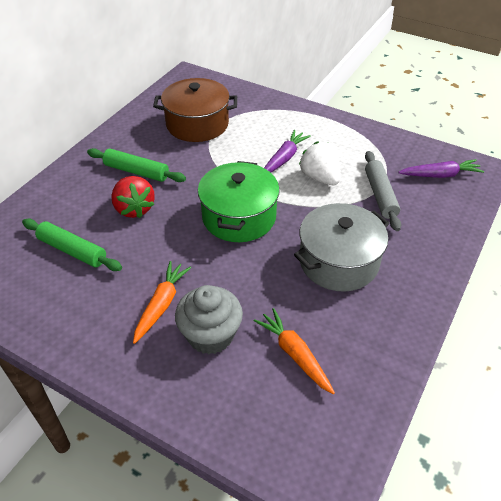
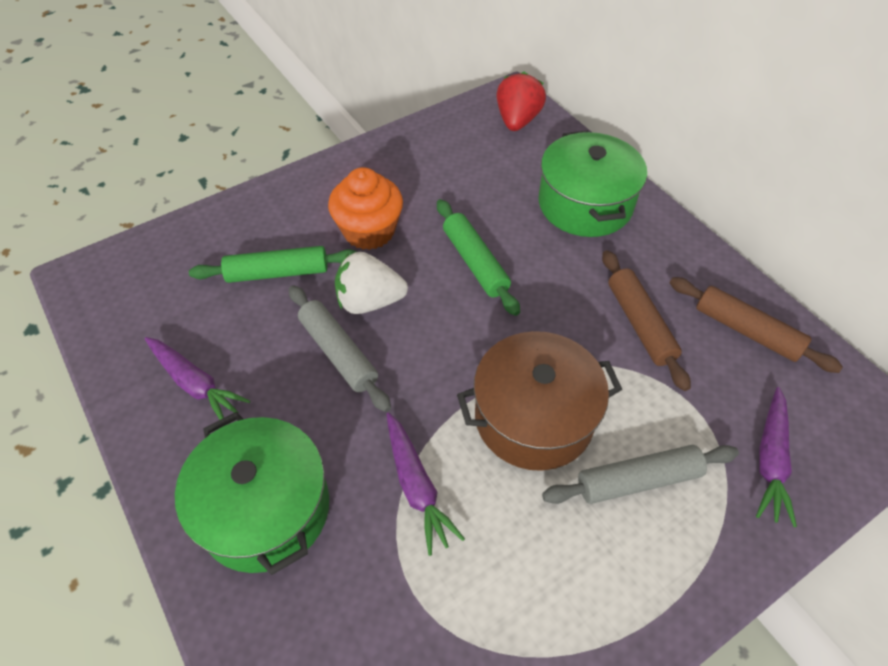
brown rolling pin: 0 -> 2
green pot: 1 -> 2
grey cupcake: 1 -> 0
grey pot: 1 -> 0
grey rolling pin: 1 -> 2
orange carrot: 2 -> 0
orange cupcake: 0 -> 1
purple carrot: 2 -> 3

